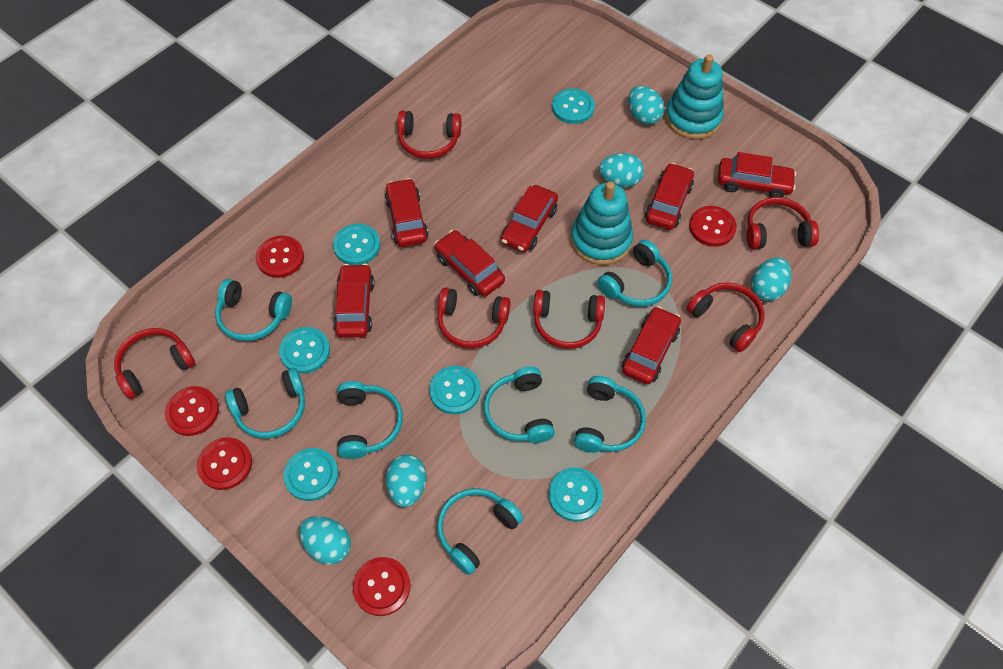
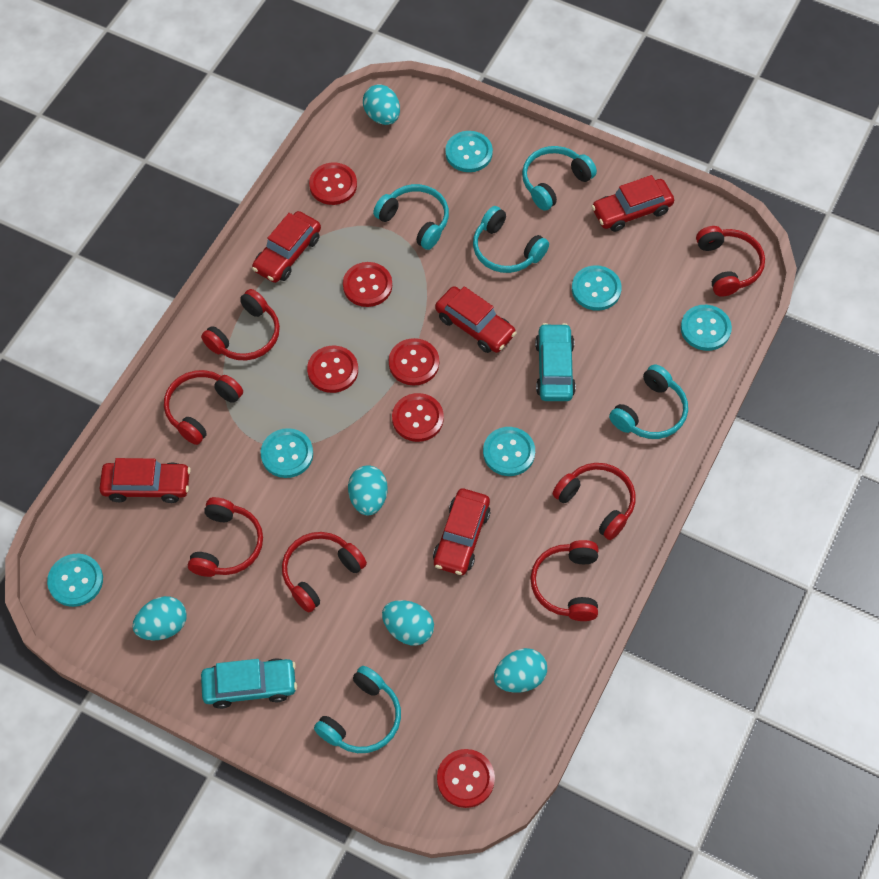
red button: 5 -> 6
red car: 7 -> 5
red headphones: 6 -> 7
turquoise car: 0 -> 2
turquoise headphones: 7 -> 5
turquoise stacking toy: 2 -> 0

